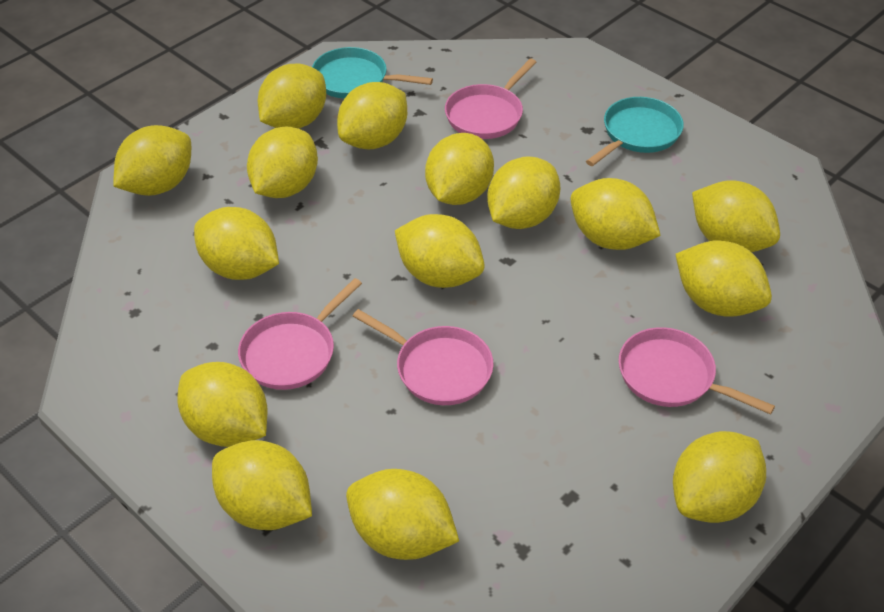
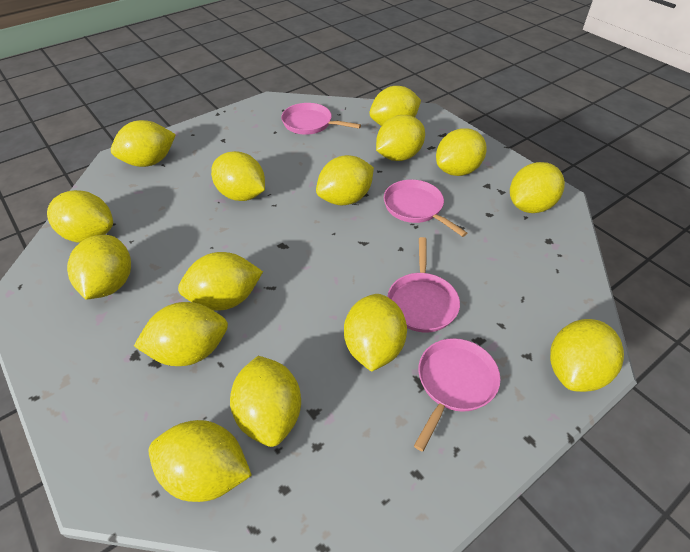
turquoise pan: 2 -> 0

